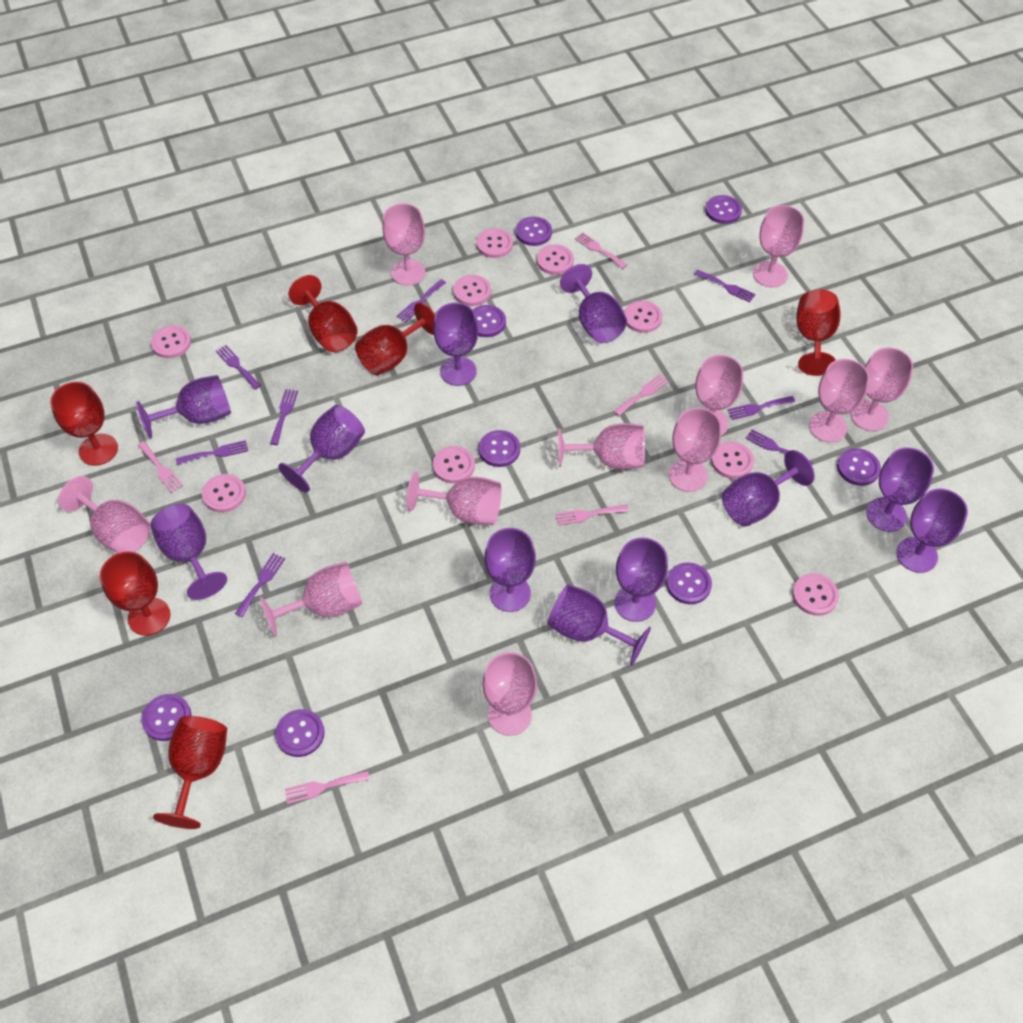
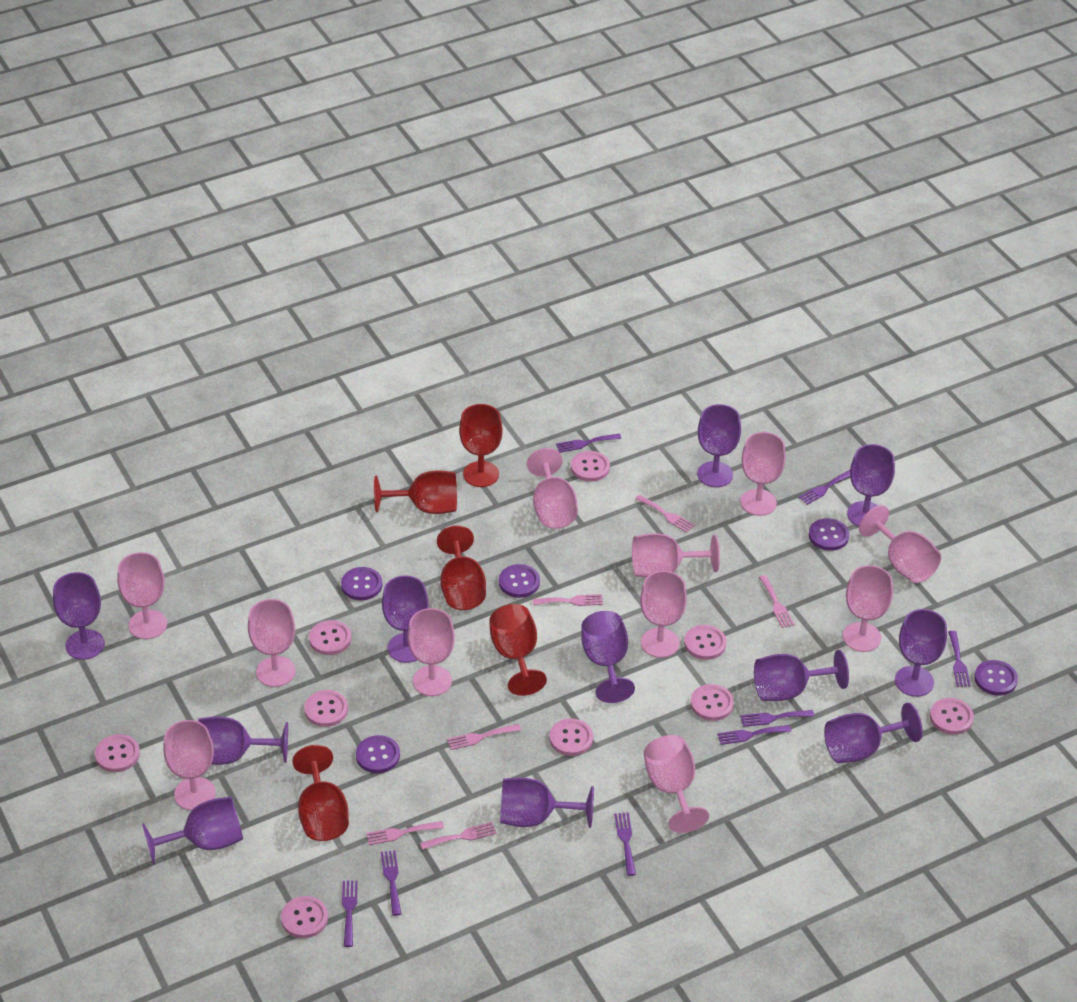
pink fork: 5 -> 6
purple button: 8 -> 5
red goblet: 6 -> 5

